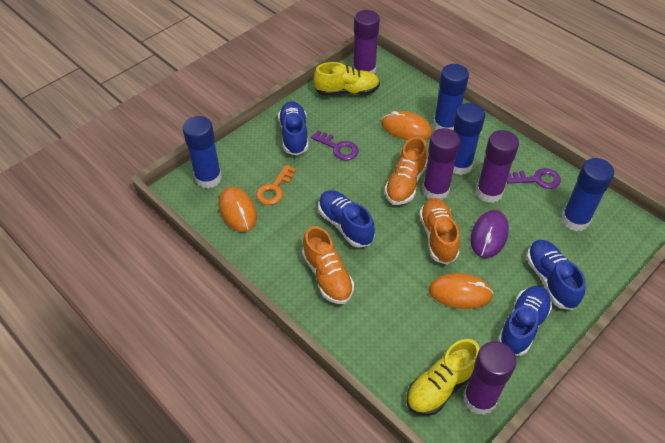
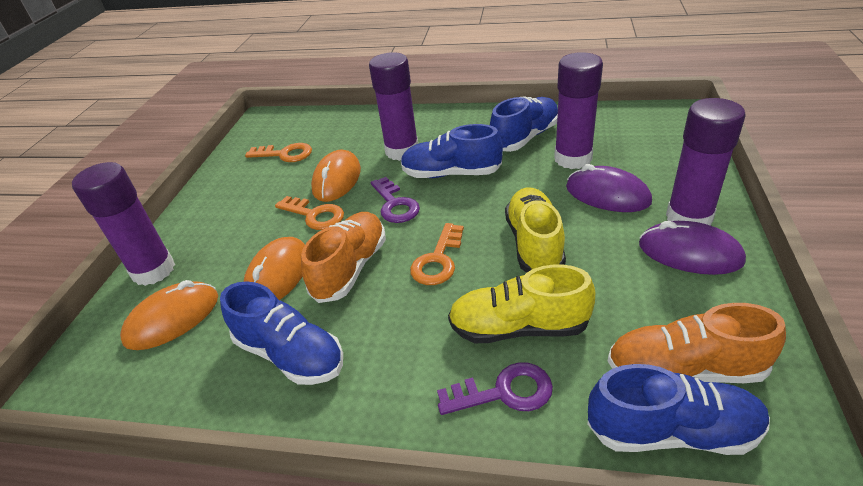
blue glue stick: 4 -> 0
orange key: 1 -> 3
orange shoe: 3 -> 2
purple mouse: 1 -> 2

